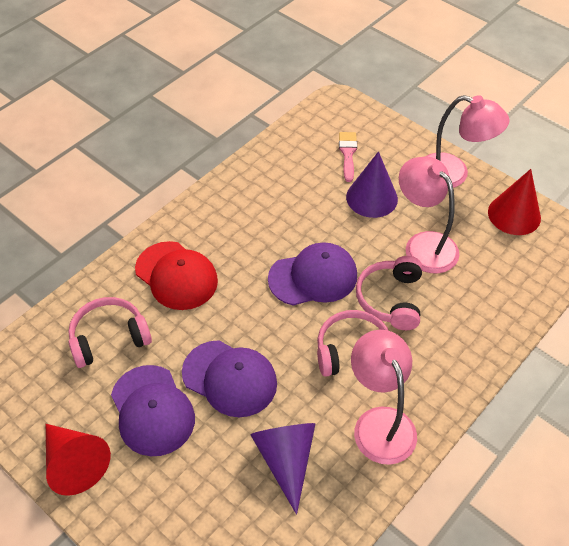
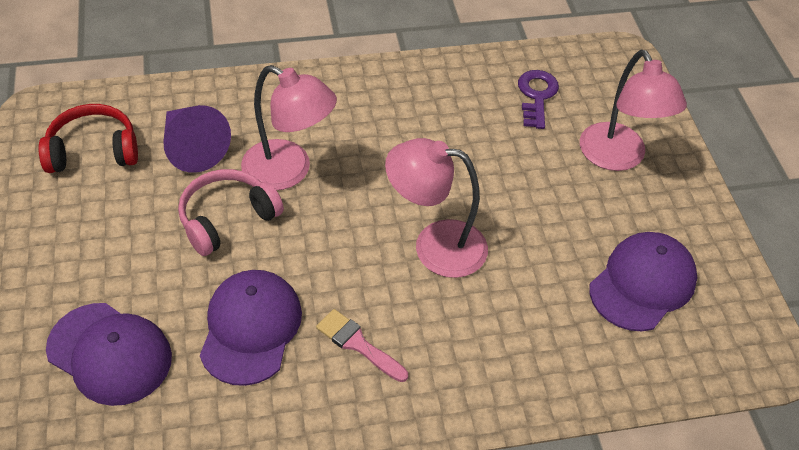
pink headphones: 3 -> 1
purple cone: 2 -> 1
purple key: 0 -> 1
red cap: 1 -> 0
red cone: 2 -> 0
red headphones: 0 -> 1

